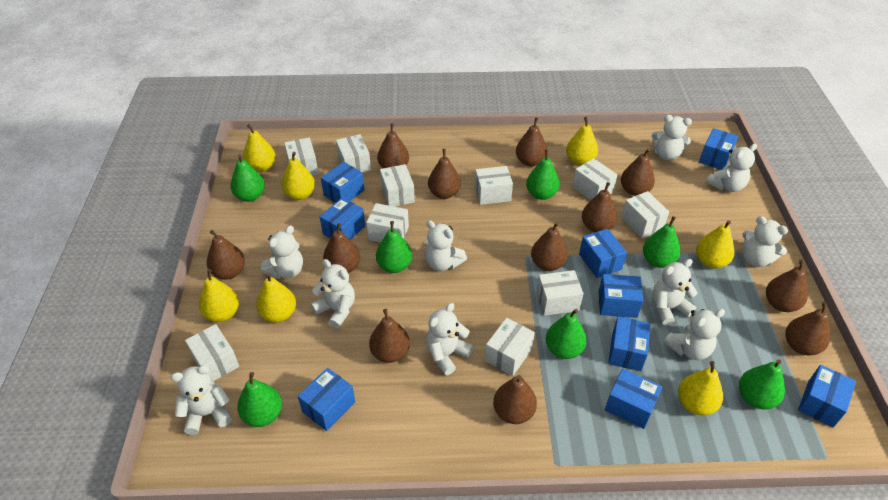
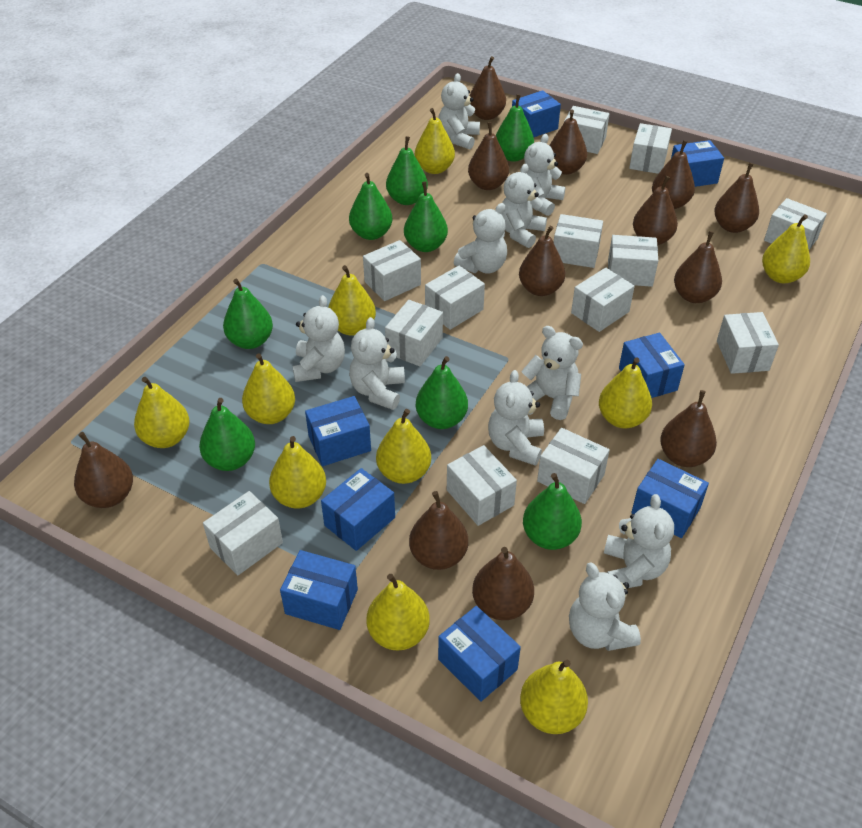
blue box: 9 -> 8
green pear: 7 -> 8
white box: 10 -> 13
yellow pear: 7 -> 10

